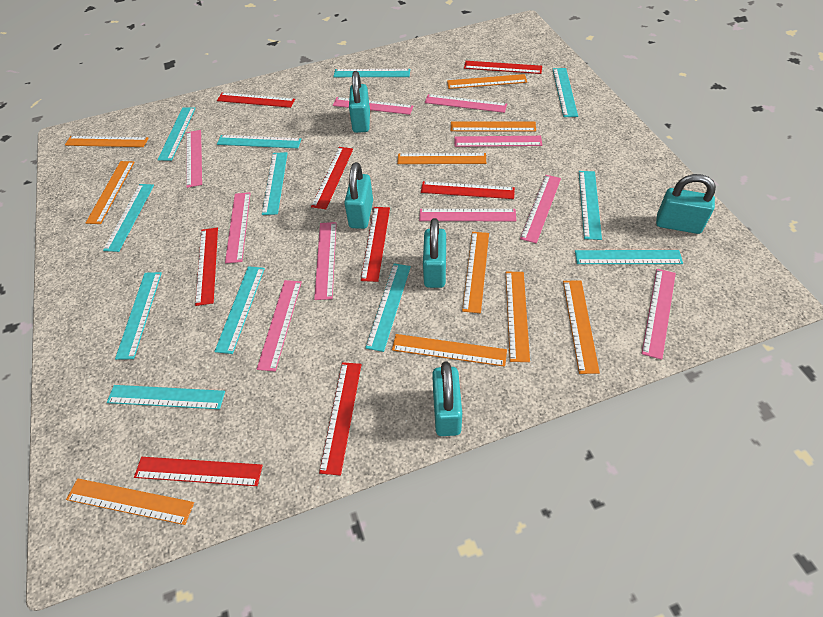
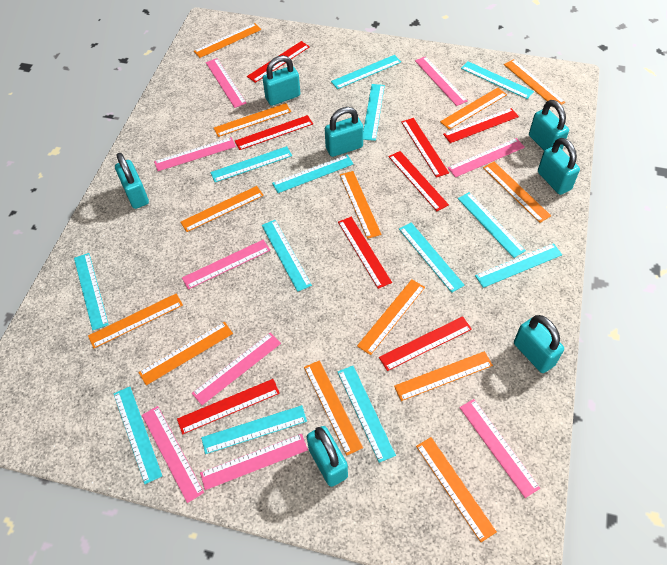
orange ruler: 10 -> 13
pink ruler: 10 -> 9
turquoise padlock: 5 -> 7
turquoise ruler: 12 -> 13

